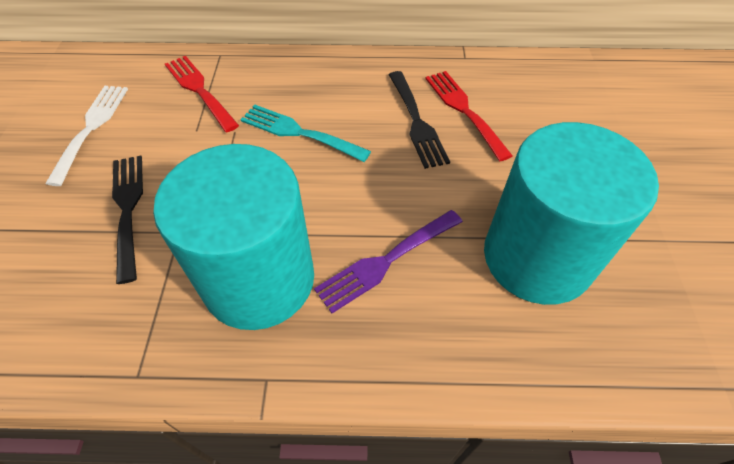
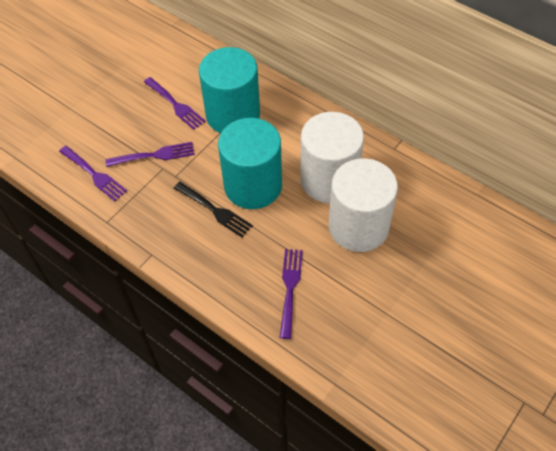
black fork: 2 -> 1
purple fork: 1 -> 4
red fork: 2 -> 0
turquoise fork: 1 -> 0
white cylinder: 0 -> 2
white fork: 1 -> 0

